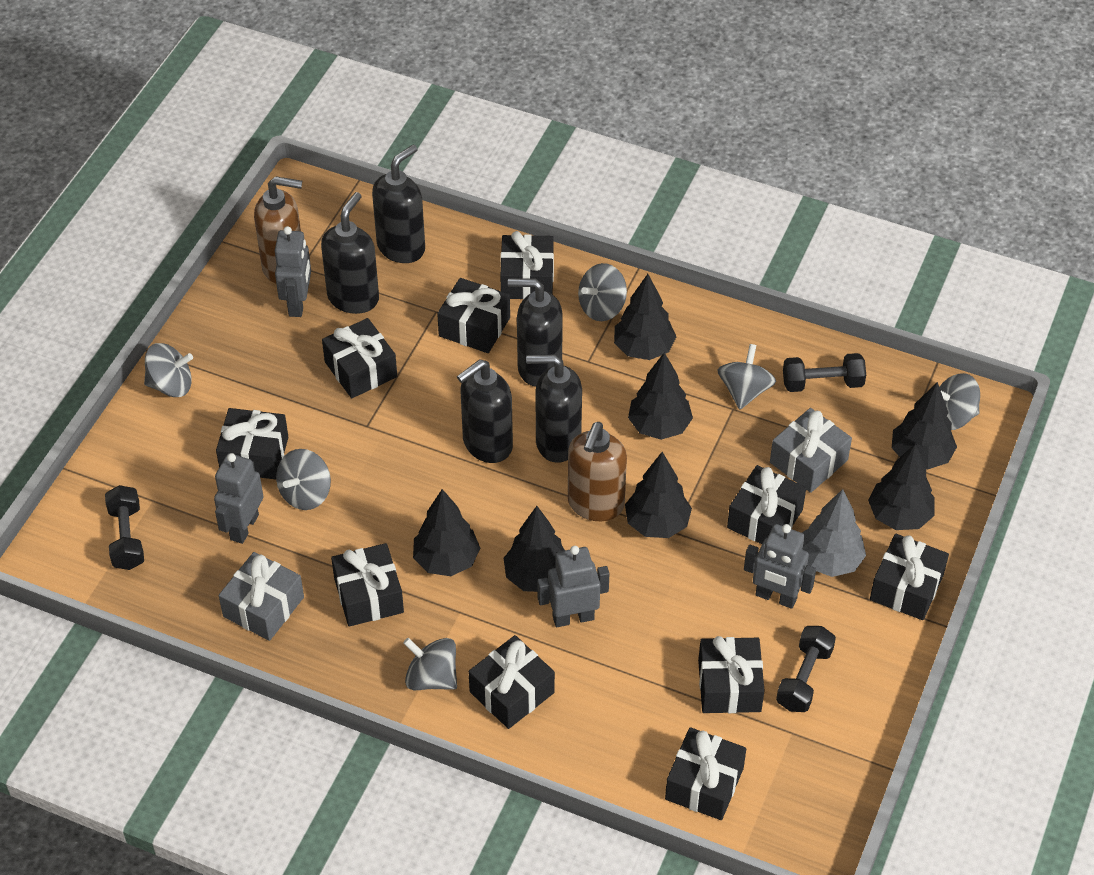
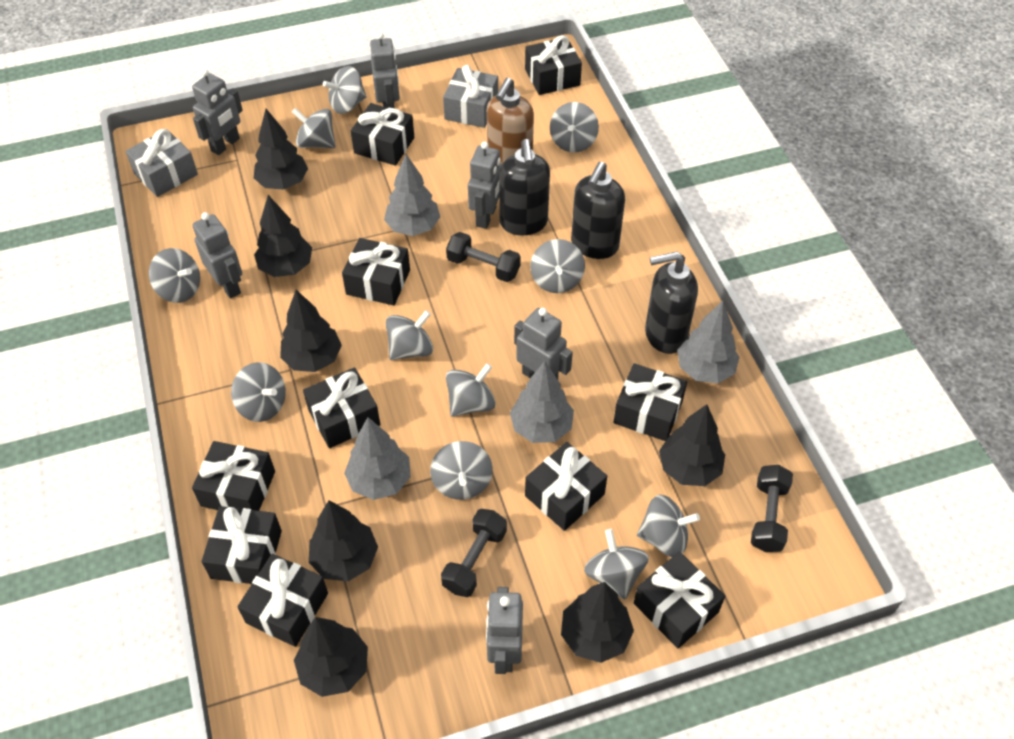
black soap dispenser: 5 -> 3
brown soap dispenser: 2 -> 1
grey robot: 4 -> 6
grey spinning top: 6 -> 11
grey tree: 1 -> 4

